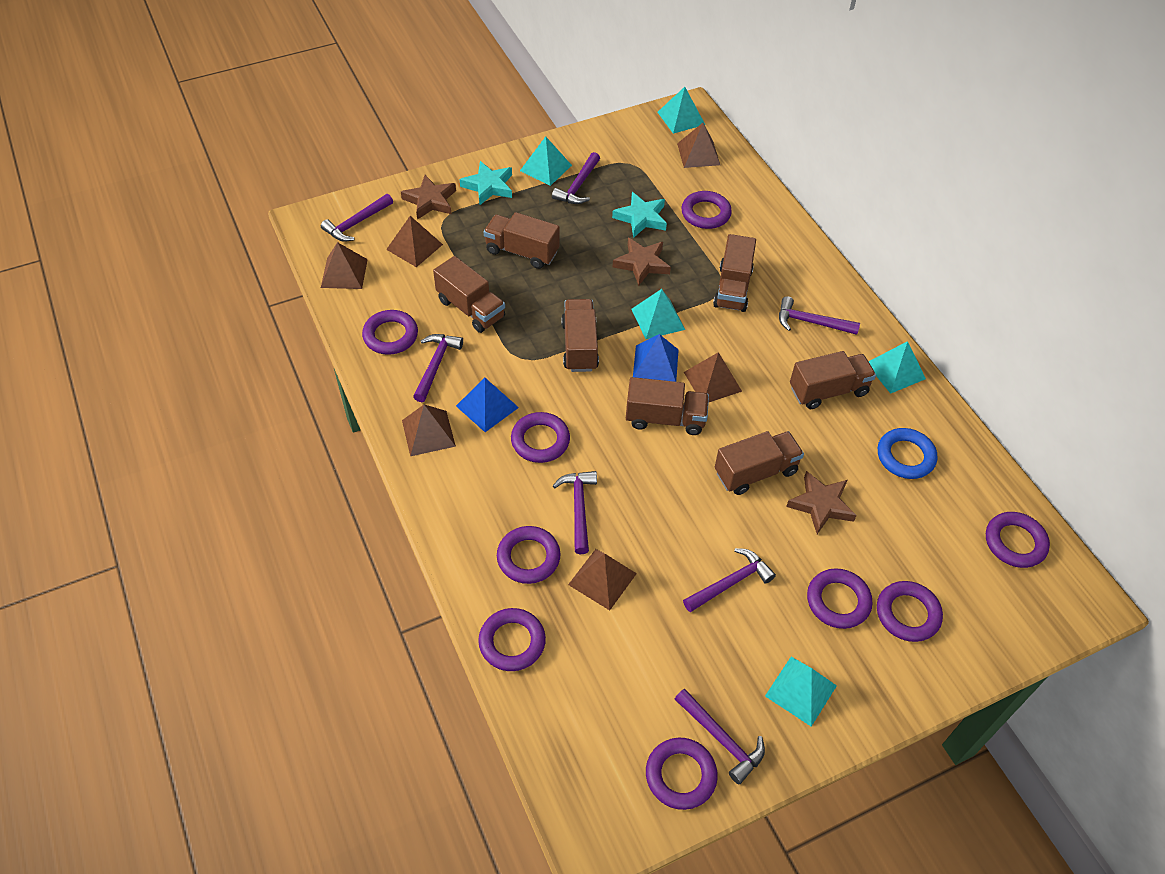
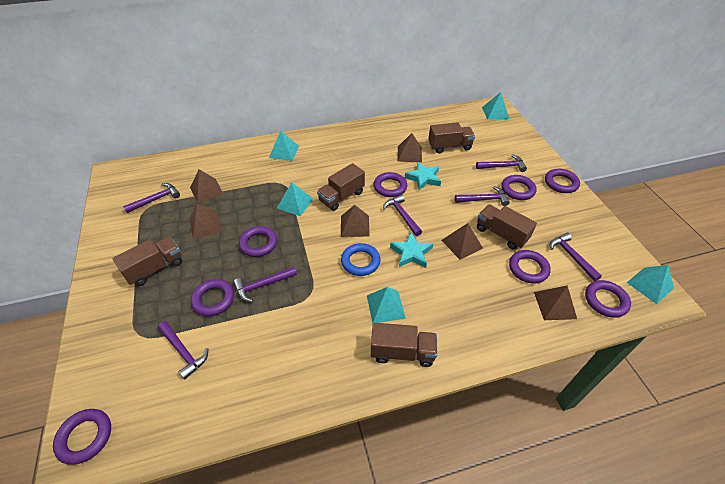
blue pyramid: 2 -> 0
brown star: 3 -> 0
brown truck: 7 -> 5
purple ring: 9 -> 8

